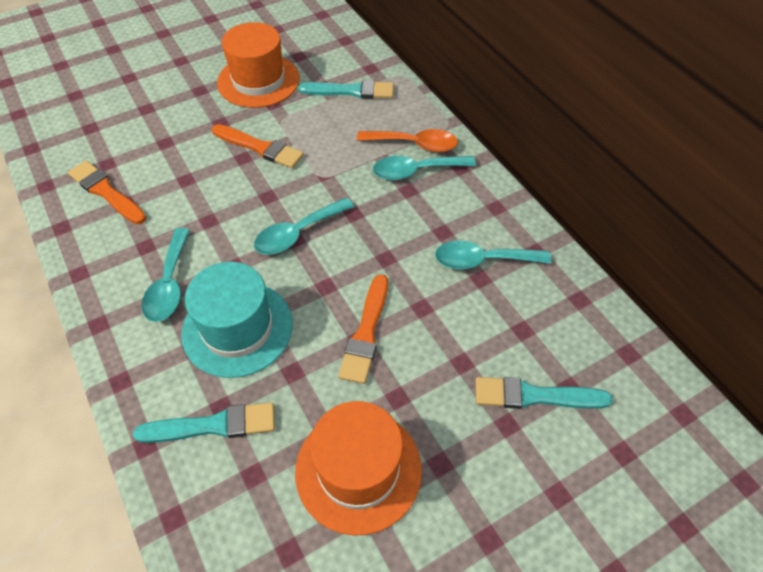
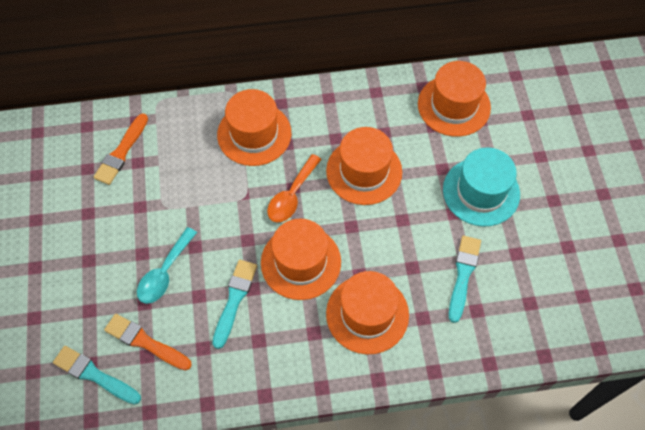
orange brush: 3 -> 2
orange hat: 2 -> 5
turquoise spoon: 4 -> 1

